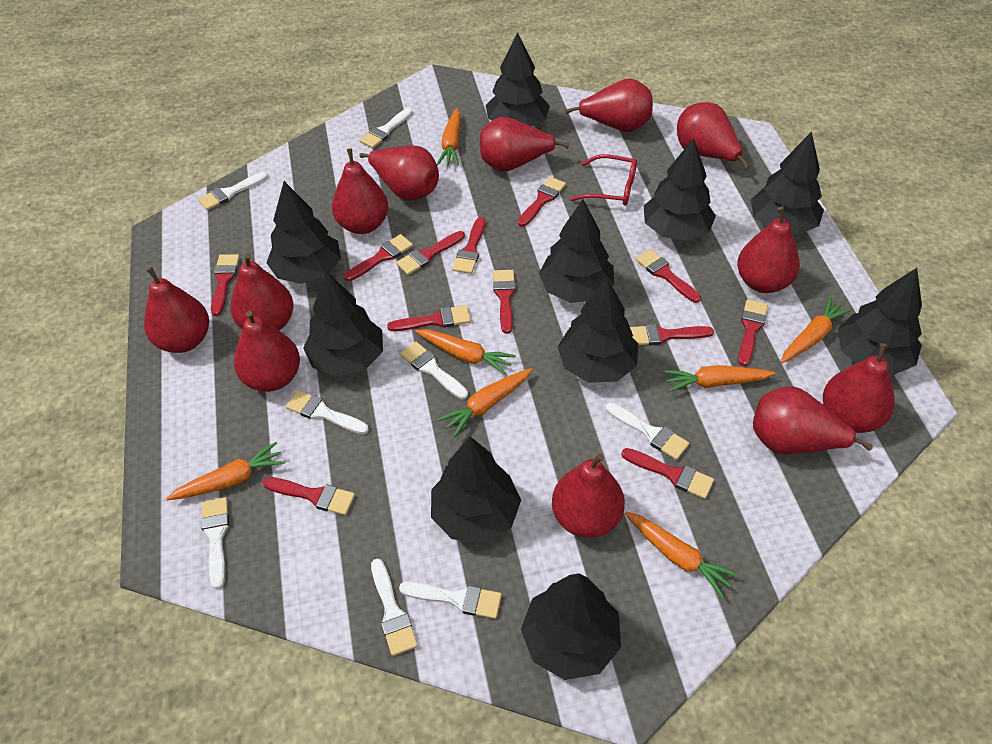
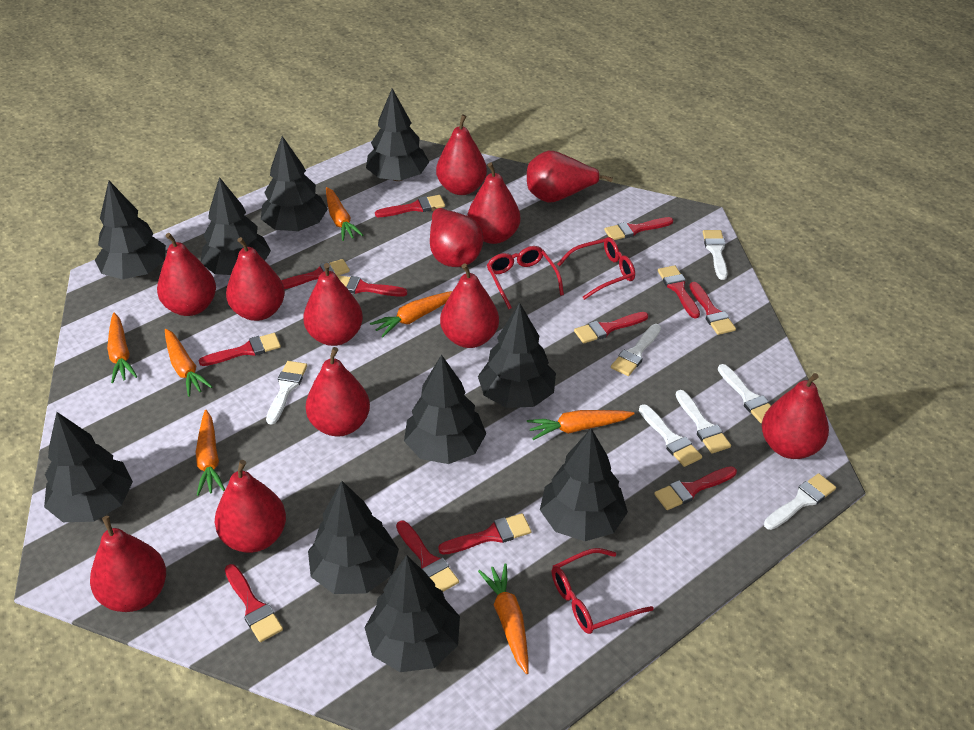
red glasses: 1 -> 3
white brush: 8 -> 7

